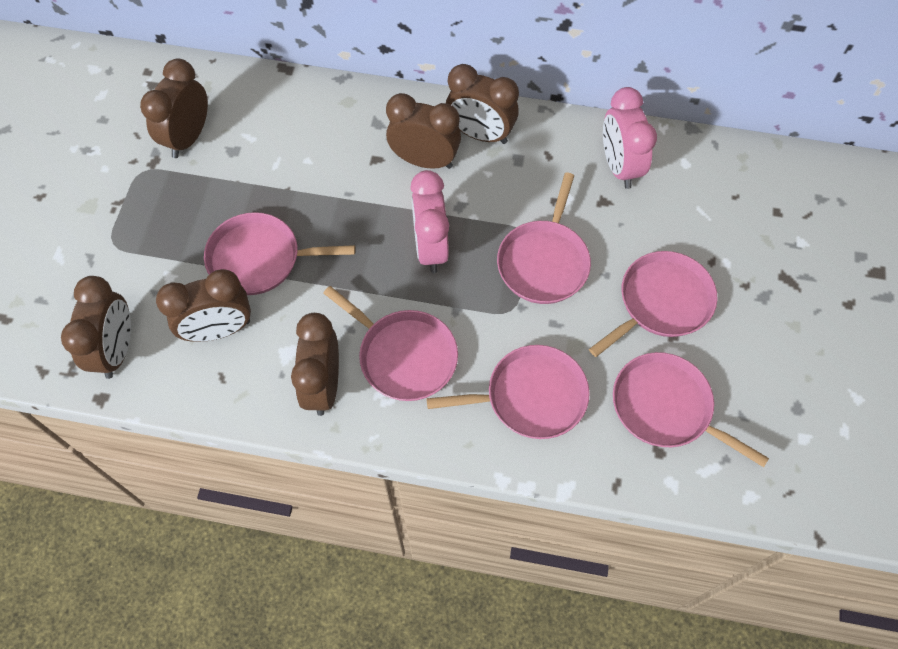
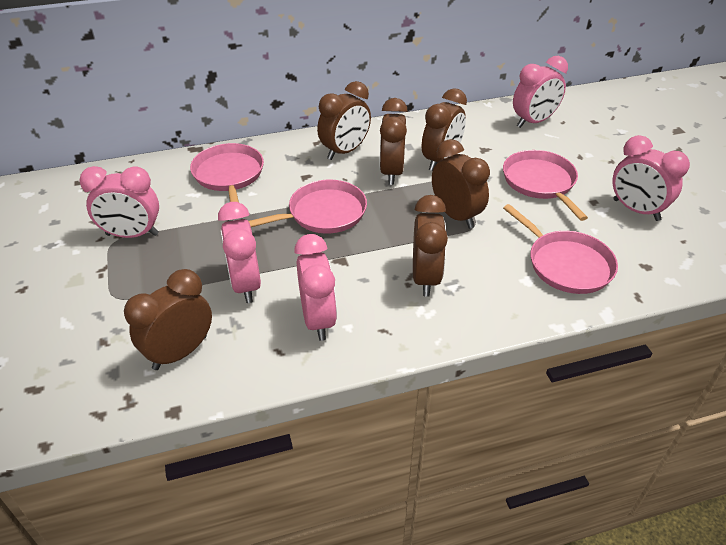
pink clock: 2 -> 5
pink pan: 6 -> 4

